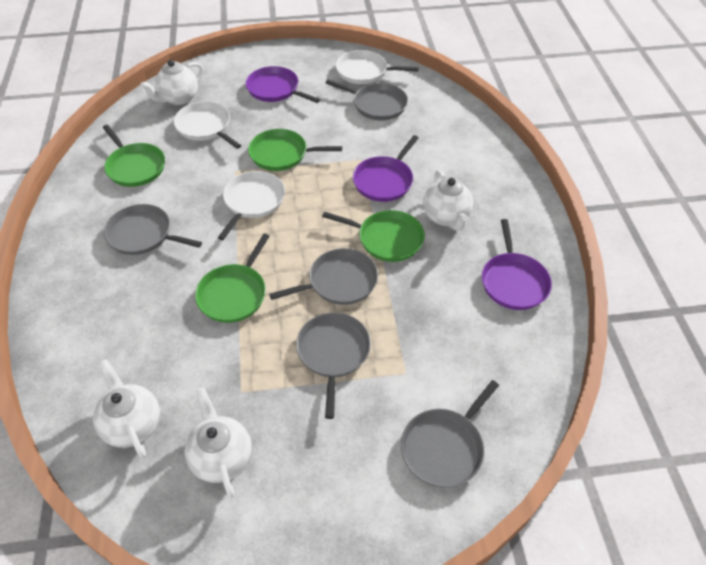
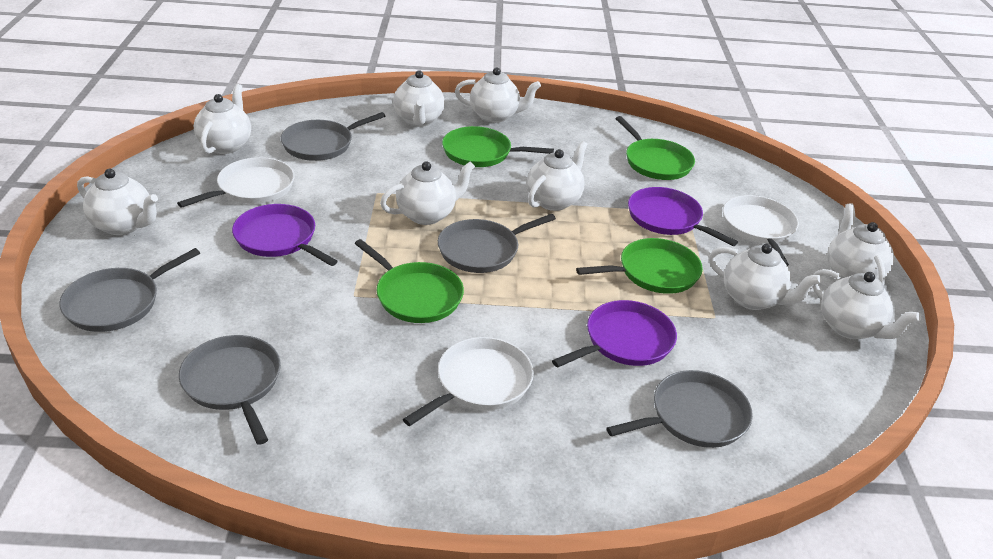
white teapot: 4 -> 9

